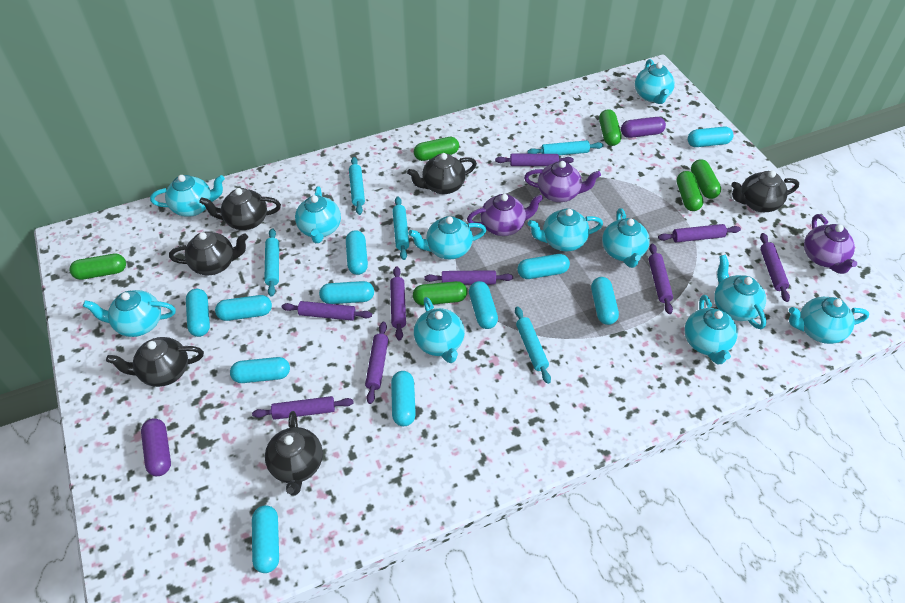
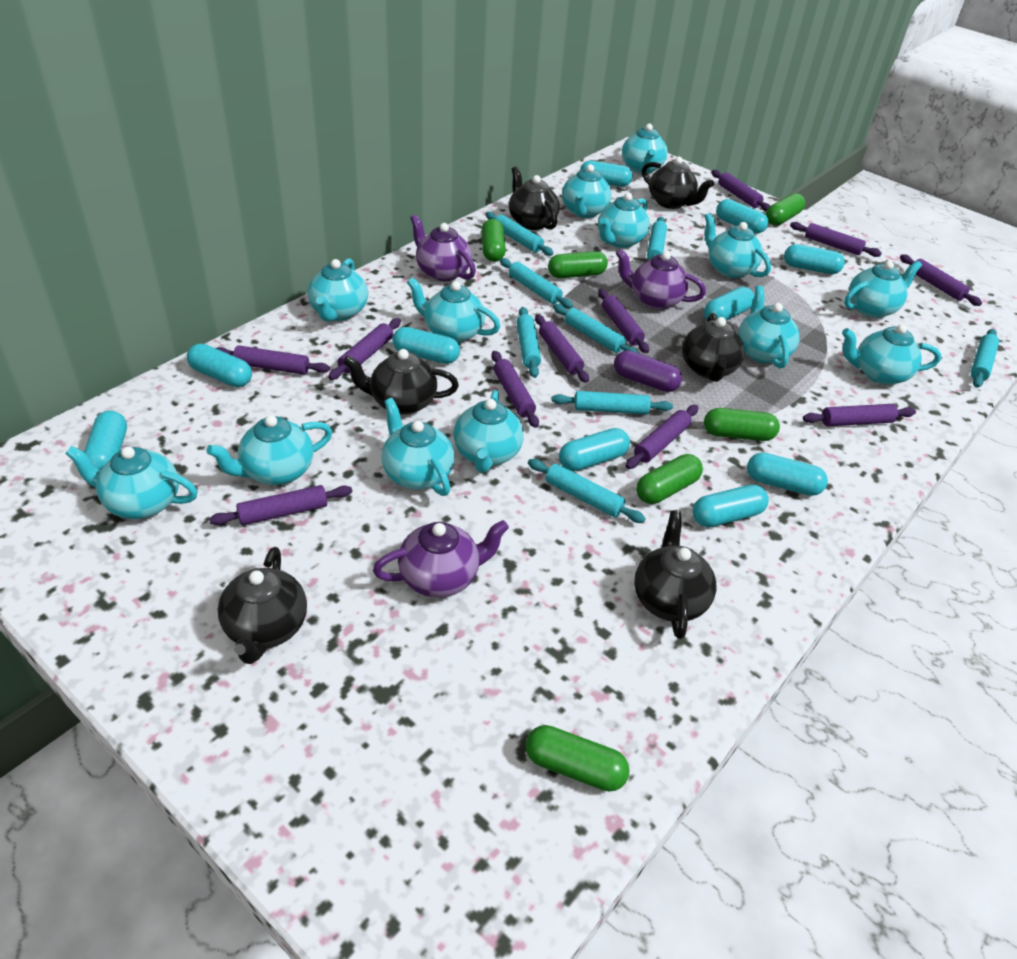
purple capsule: 2 -> 1
purple rolling pin: 9 -> 11
turquoise capsule: 11 -> 10
turquoise rolling pin: 5 -> 8
turquoise teapot: 11 -> 13

